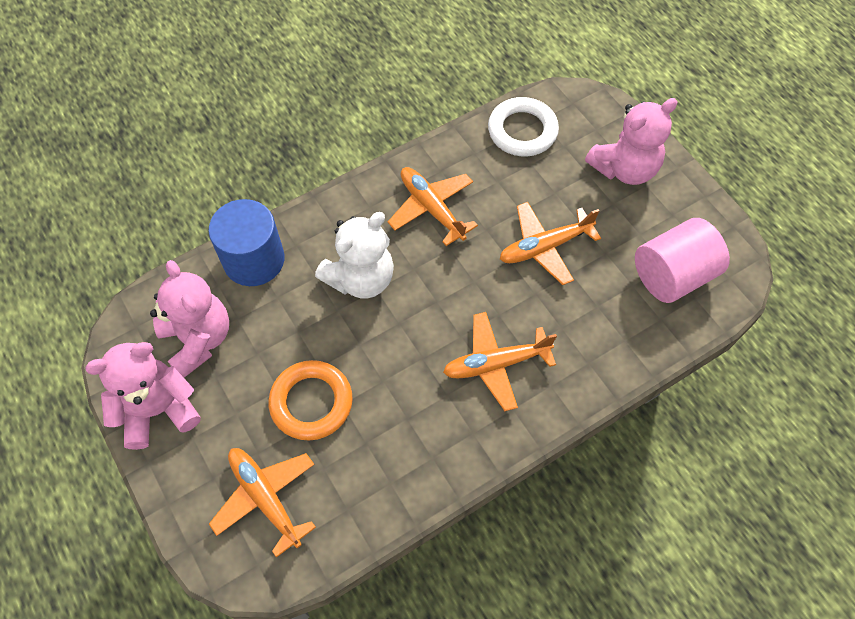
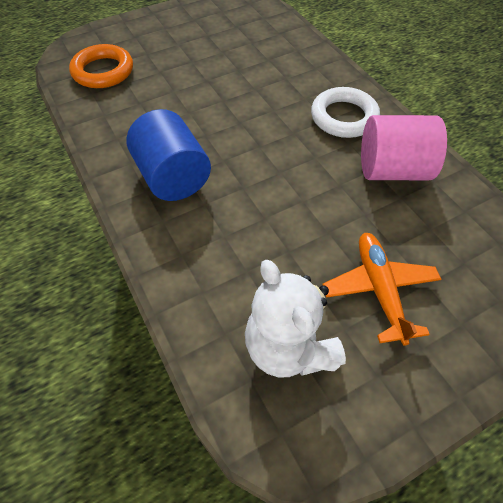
orange plane: 4 -> 1
pink teddy bear: 3 -> 0

